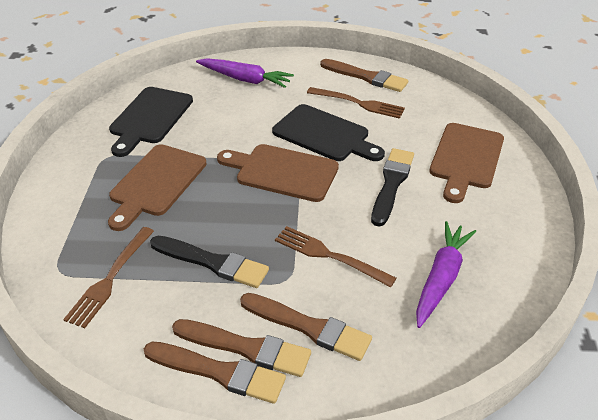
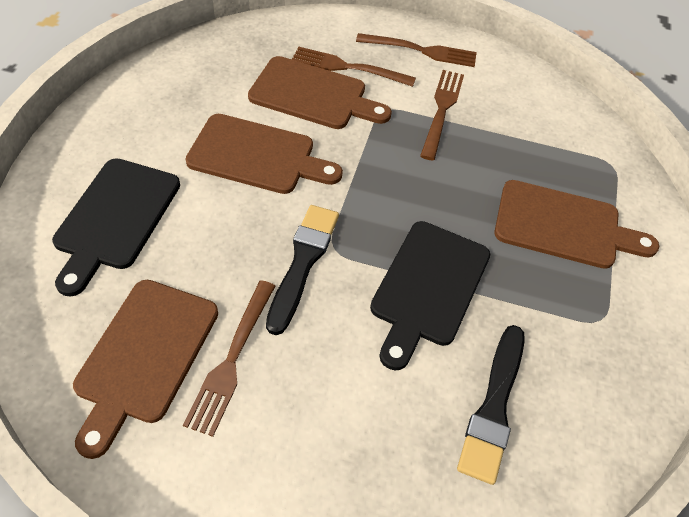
brown brush: 4 -> 0
brown cutting board: 3 -> 4
brown fork: 3 -> 4
purple carrot: 2 -> 0

